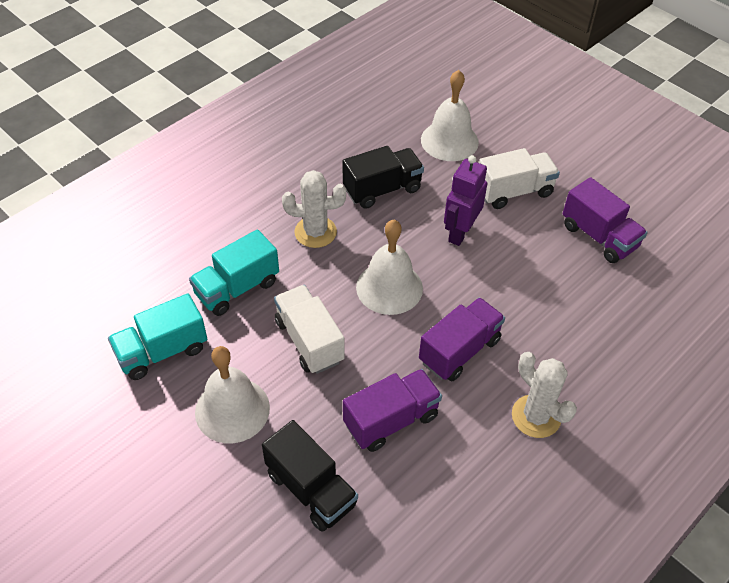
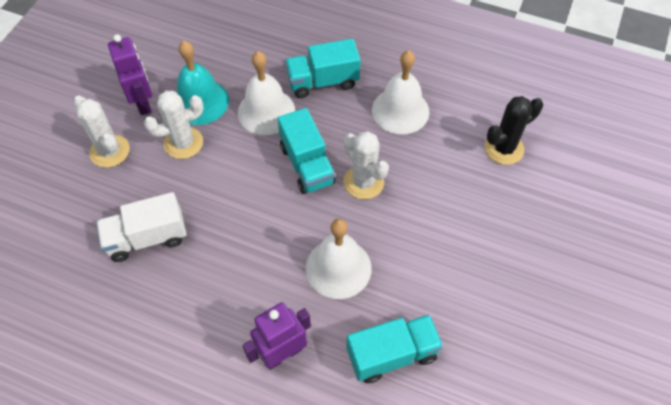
black cactus: 0 -> 1
black truck: 2 -> 0
purple robot: 1 -> 2
purple truck: 3 -> 0
turquoise bell: 0 -> 1
turquoise truck: 2 -> 3
white cactus: 2 -> 3
white truck: 2 -> 1

